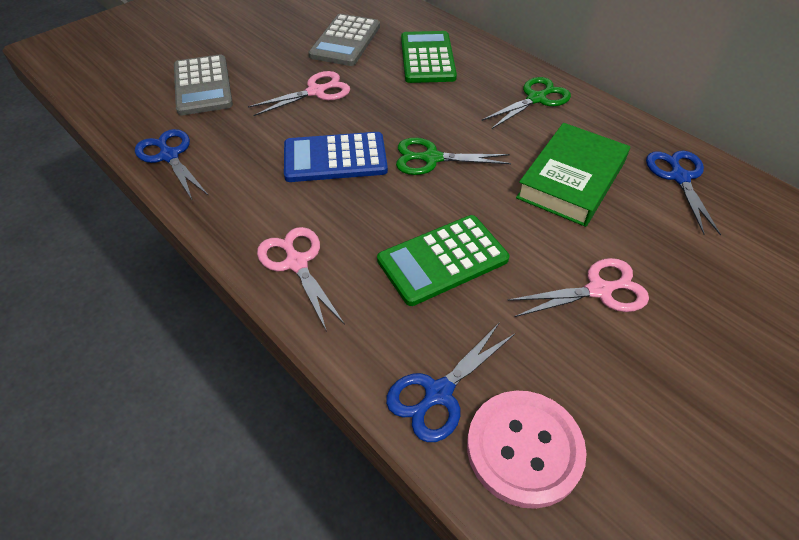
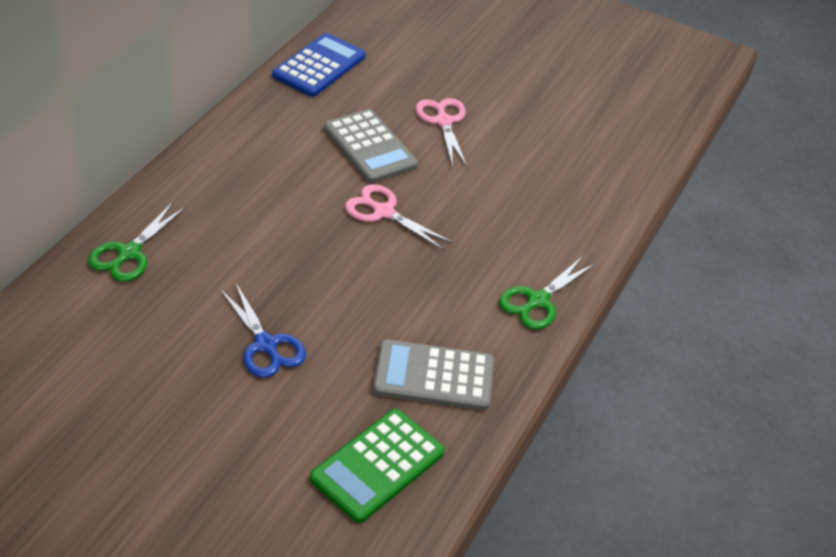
blue scissors: 3 -> 1
green book: 1 -> 0
green calculator: 2 -> 1
pink button: 1 -> 0
pink scissors: 3 -> 2

